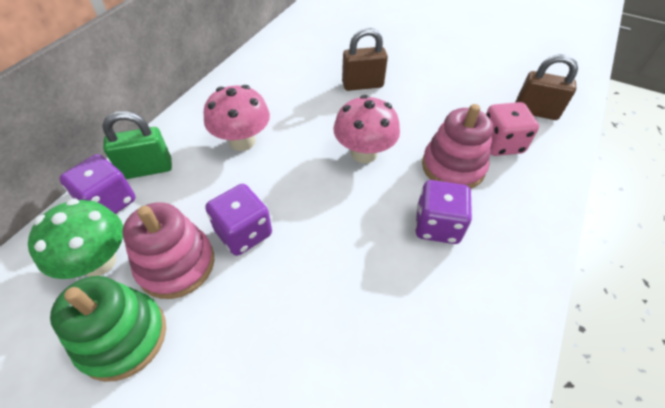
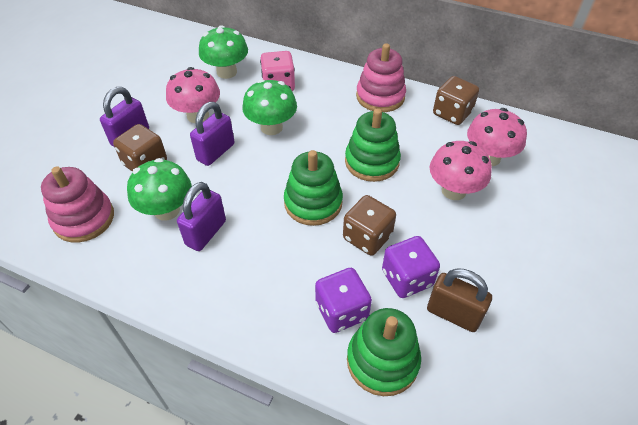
brown dice: 0 -> 3
brown padlock: 2 -> 1
green mushroom: 1 -> 3
green padlock: 1 -> 0
green stacking toy: 1 -> 3
pink mushroom: 2 -> 3
purple dice: 3 -> 2
purple padlock: 0 -> 3

